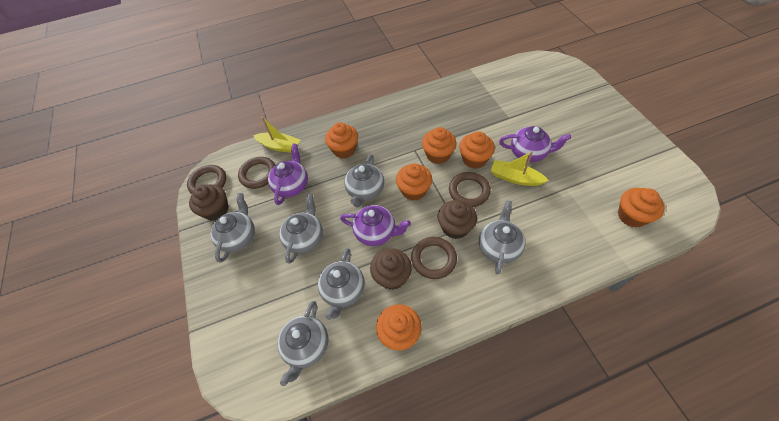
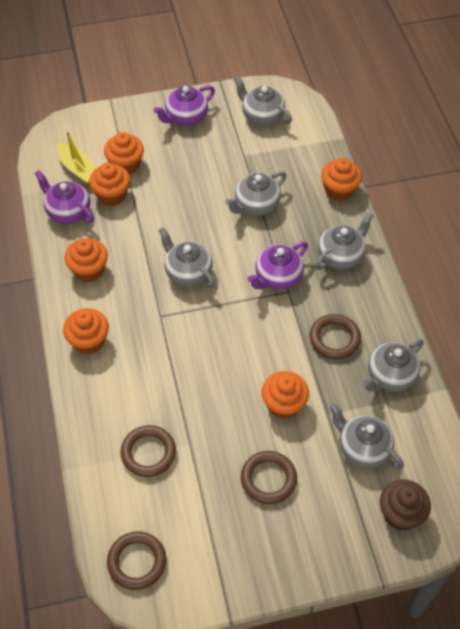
brown cupcake: 3 -> 1
yellow boat: 2 -> 1

